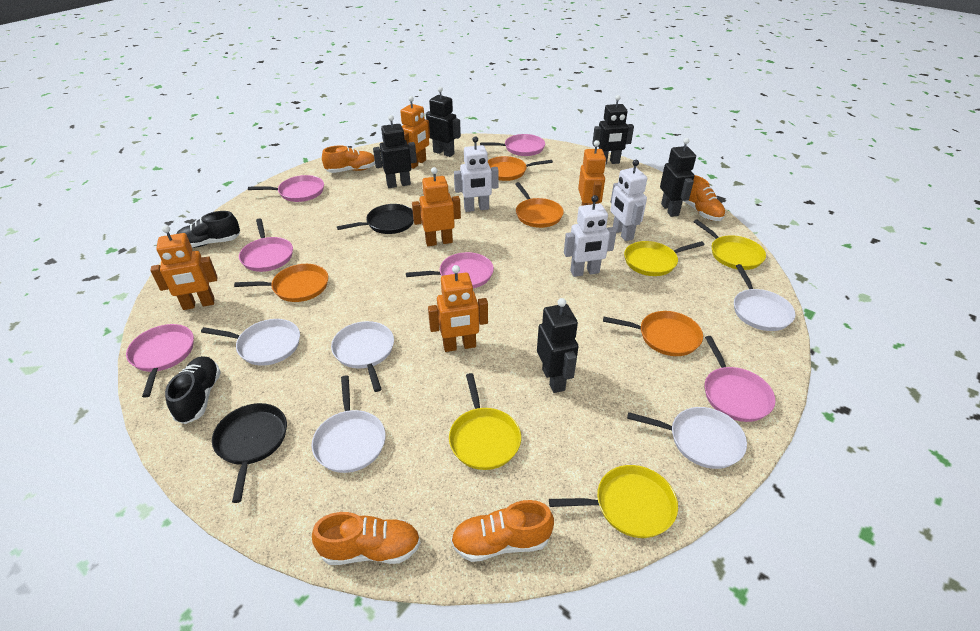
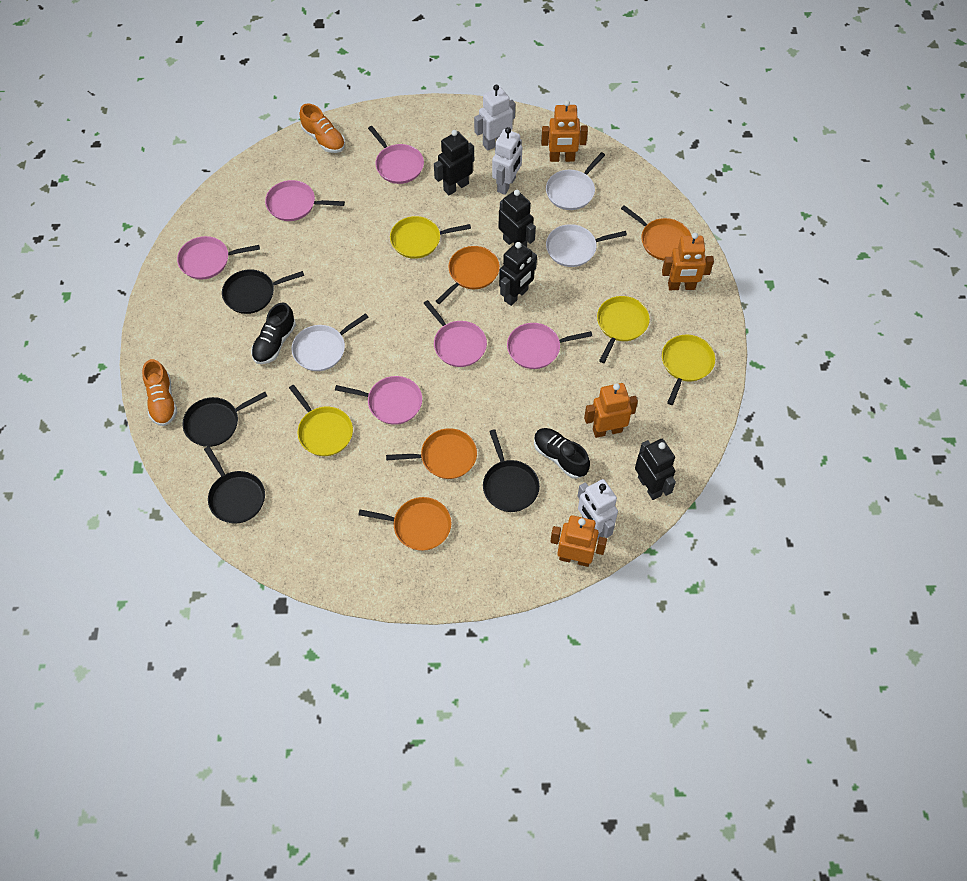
black pan: 2 -> 4
black robot: 5 -> 4
orange robot: 5 -> 4
orange shoe: 4 -> 2
white pan: 5 -> 3

